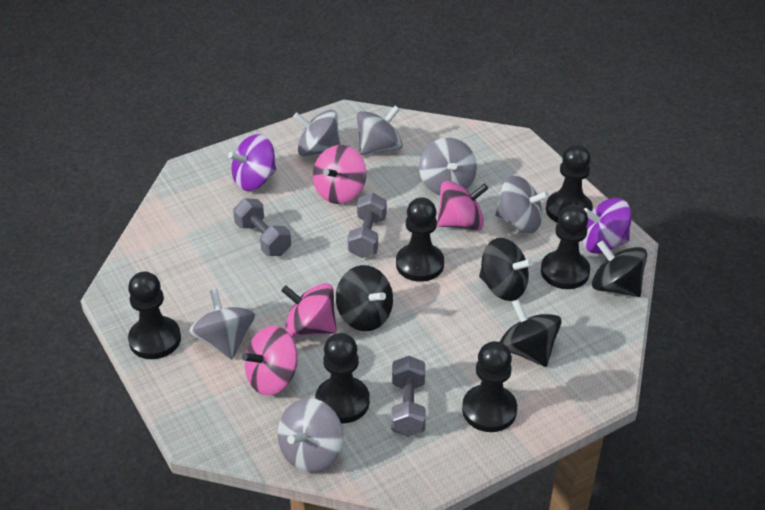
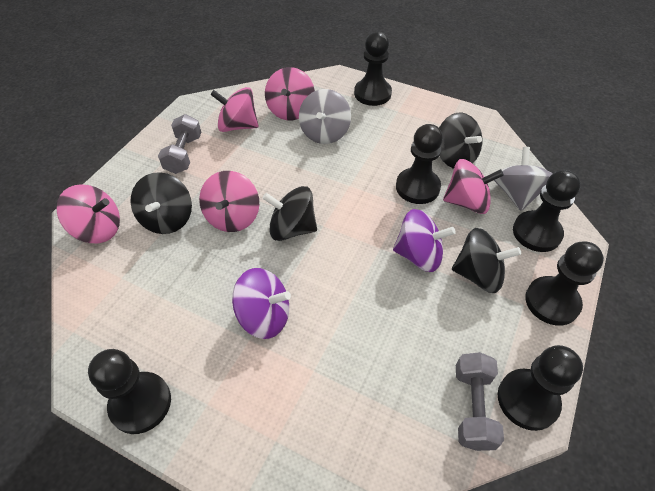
grey dumbbell: 3 -> 2
grey spinning top: 6 -> 2
pink spinning top: 4 -> 5

